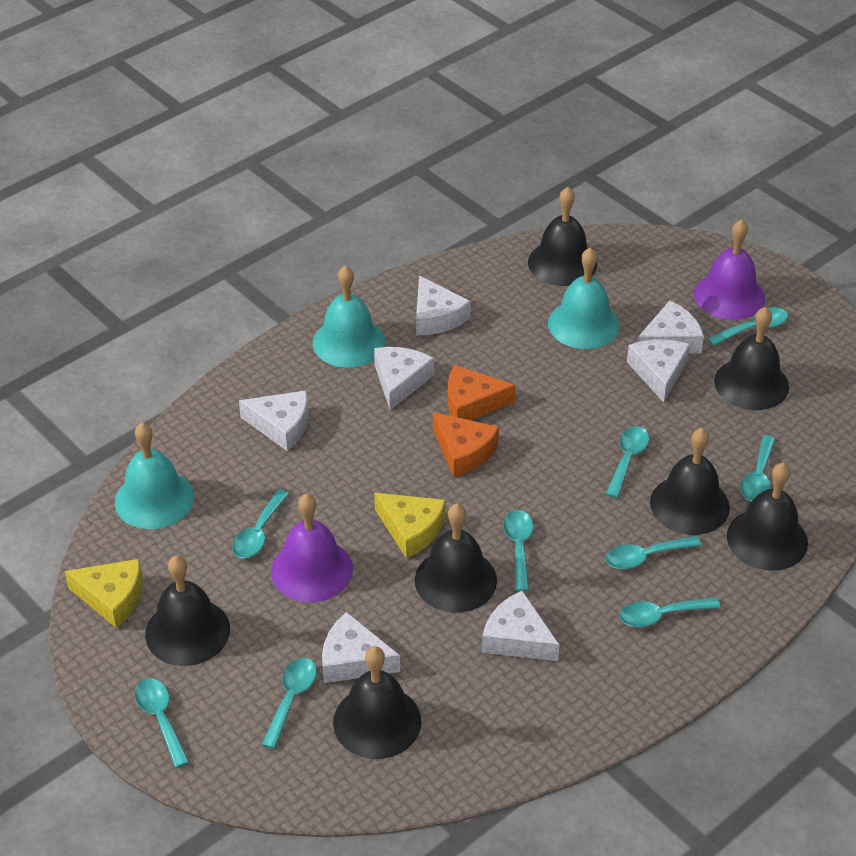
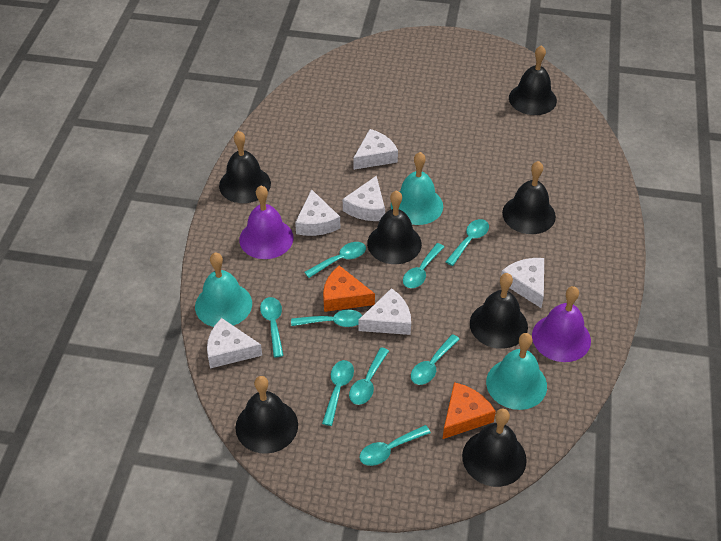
white cheese: 7 -> 6
yellow cheese: 2 -> 0

